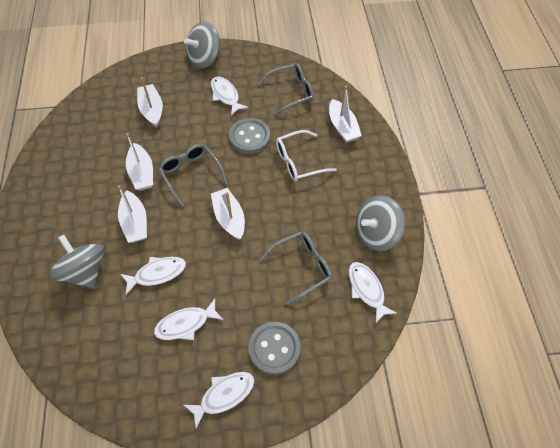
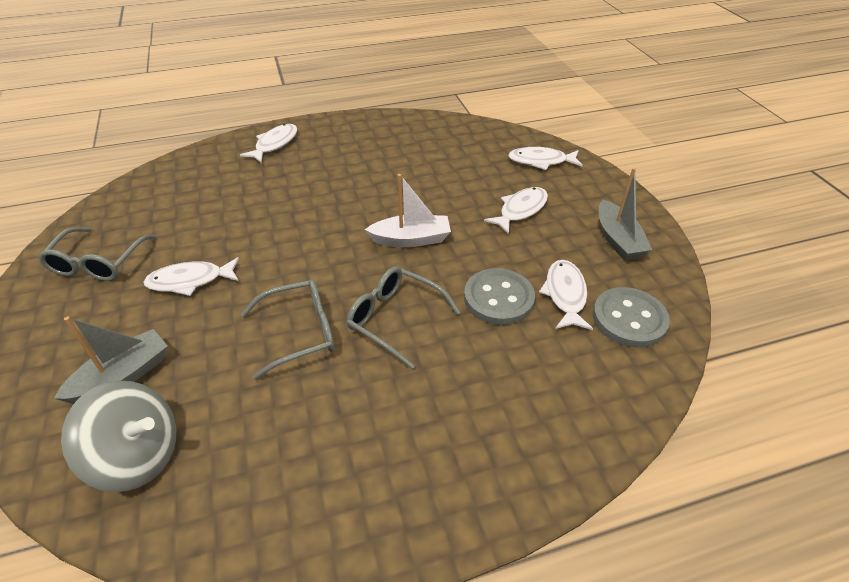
grey boat: 0 -> 2
grey spinning top: 3 -> 1
white boat: 5 -> 1
white glasses: 1 -> 0

